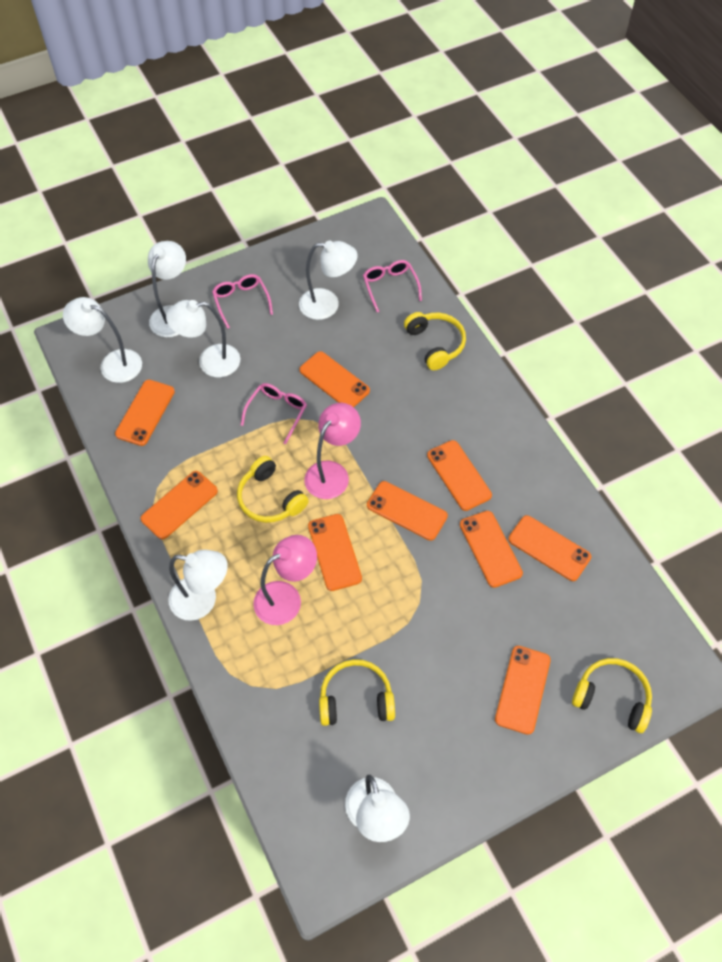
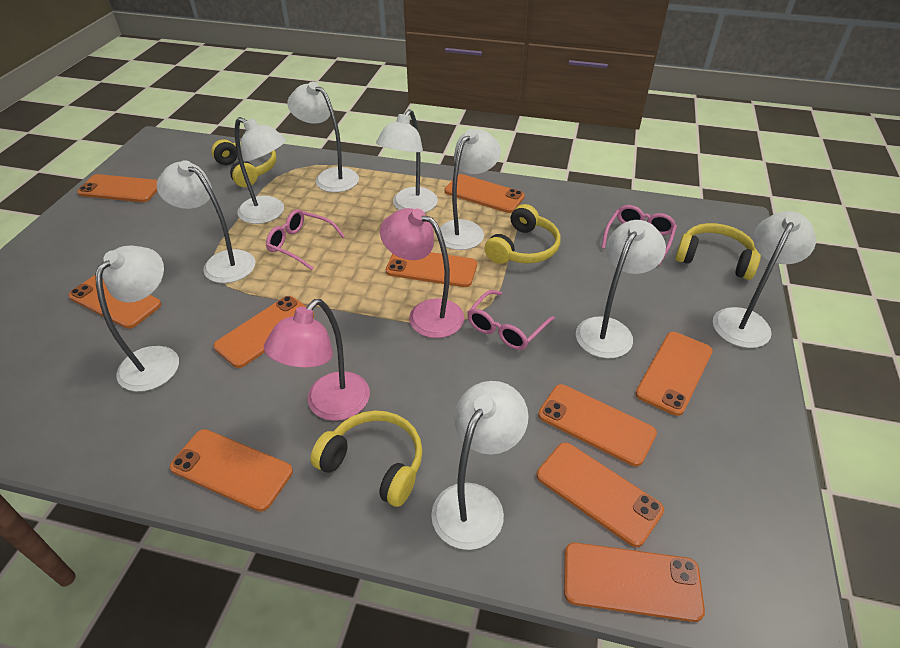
orange phone: 9 -> 10
white lamp: 6 -> 9

